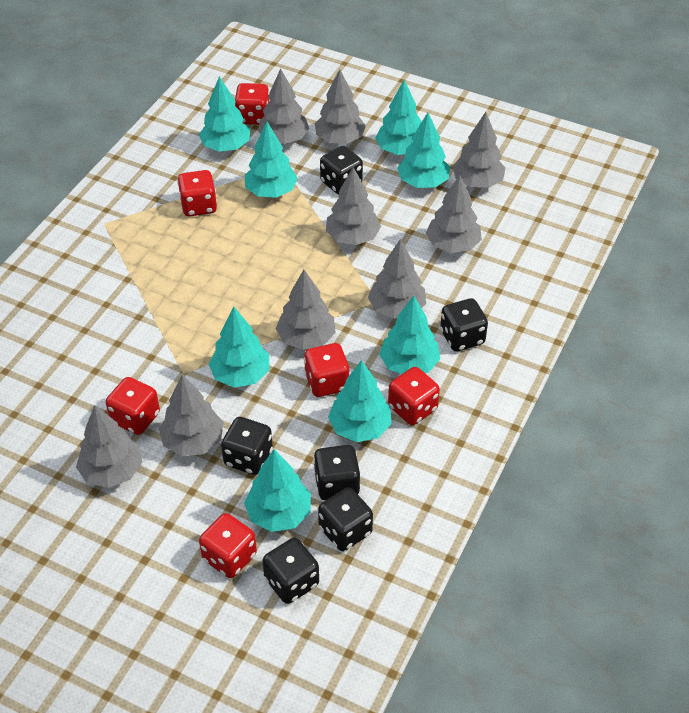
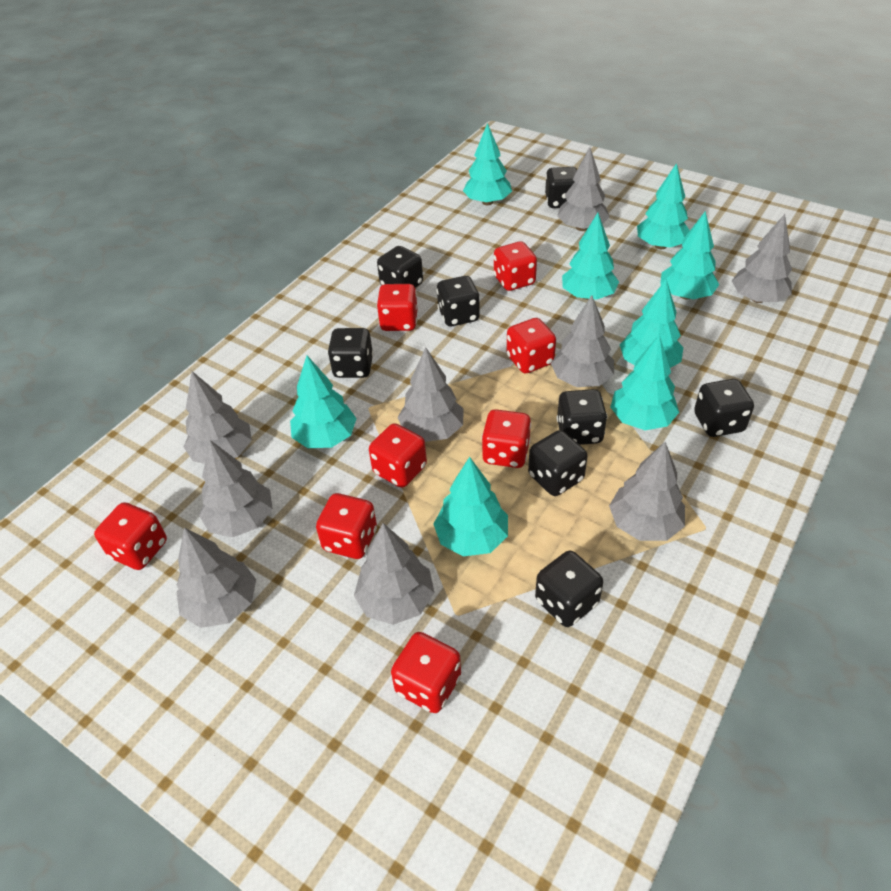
black dice: 6 -> 8
red dice: 6 -> 8

